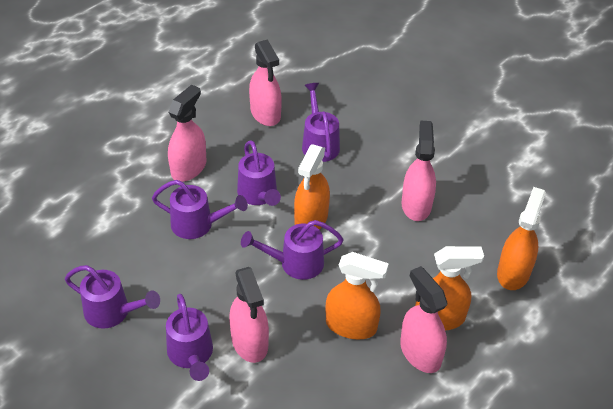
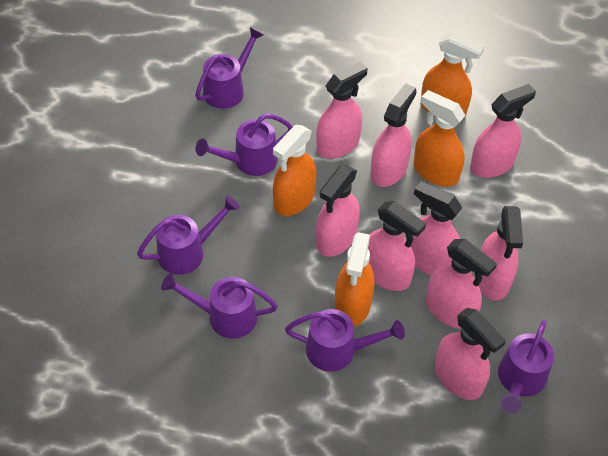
pink spray bottle: 5 -> 9

